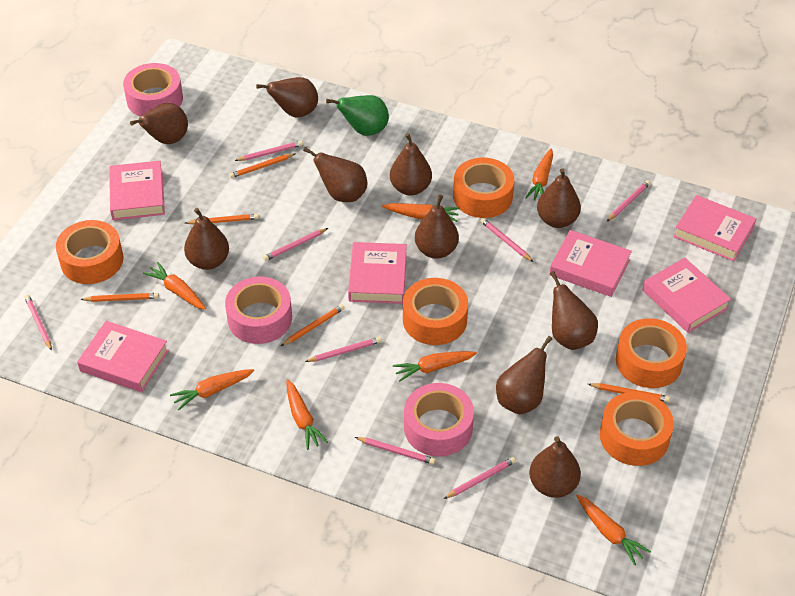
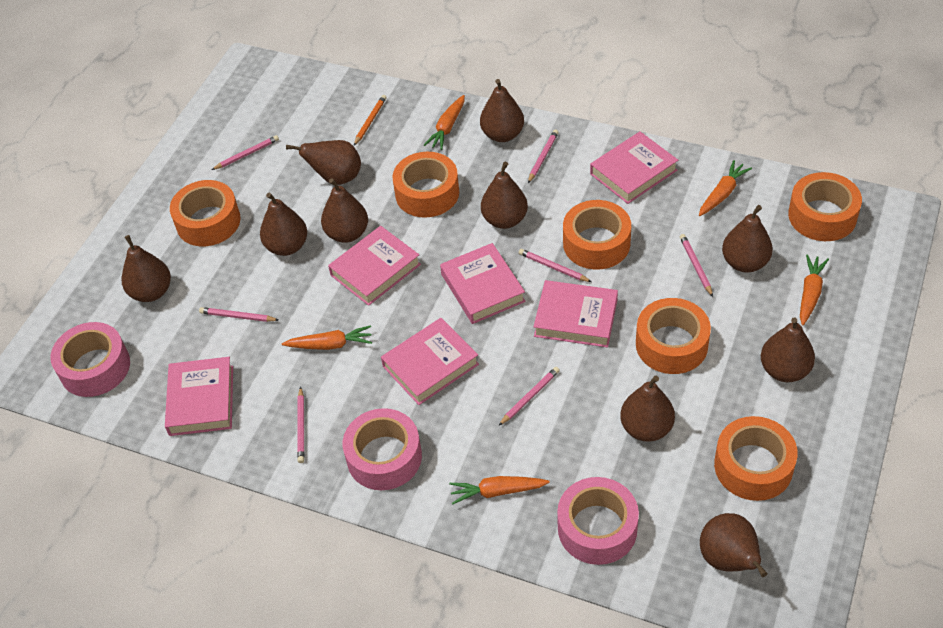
green pear: 1 -> 0
orange carrot: 7 -> 5
orange pencil: 5 -> 1
orange tape: 5 -> 6
pink pencil: 8 -> 7

